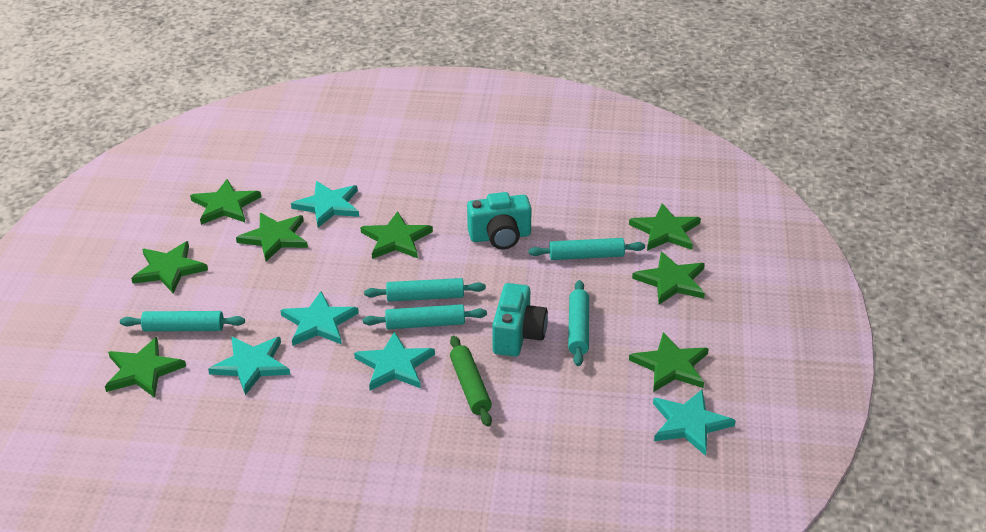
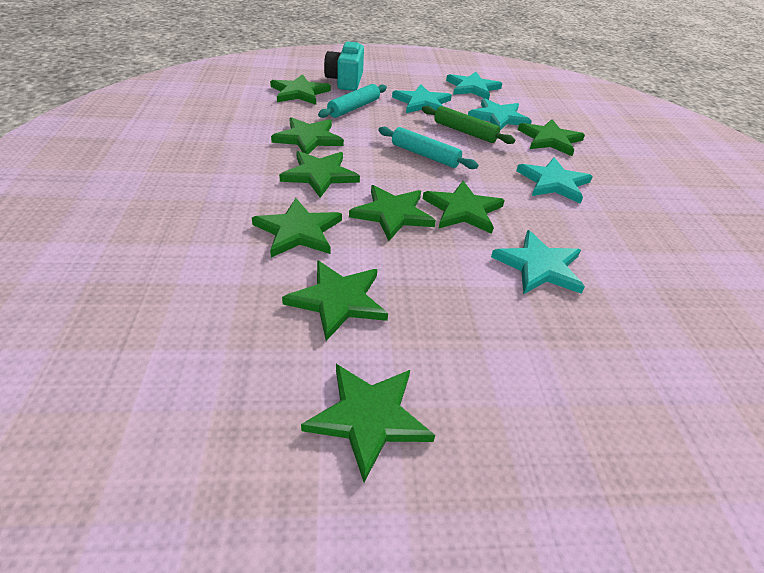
green star: 8 -> 9
turquoise camera: 2 -> 1
turquoise rolling pin: 5 -> 2

